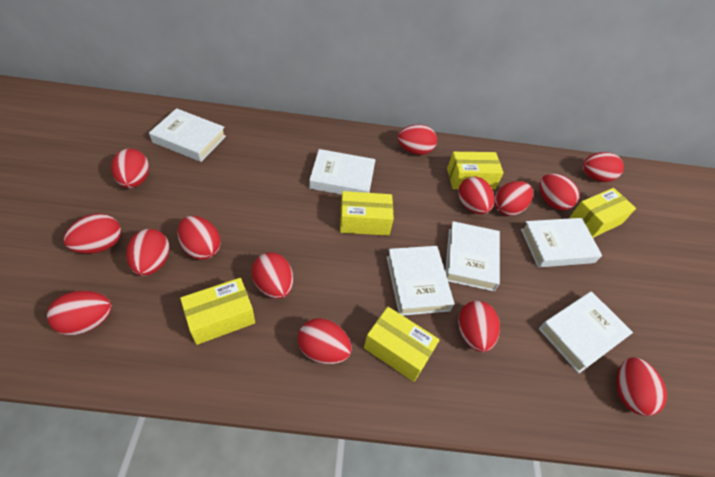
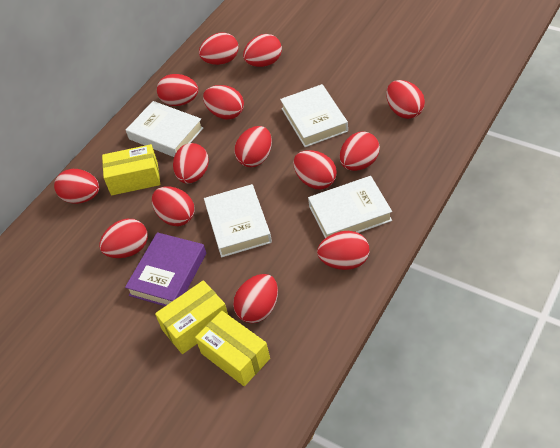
purple book: 0 -> 1
white book: 6 -> 4
yellow box: 5 -> 3

